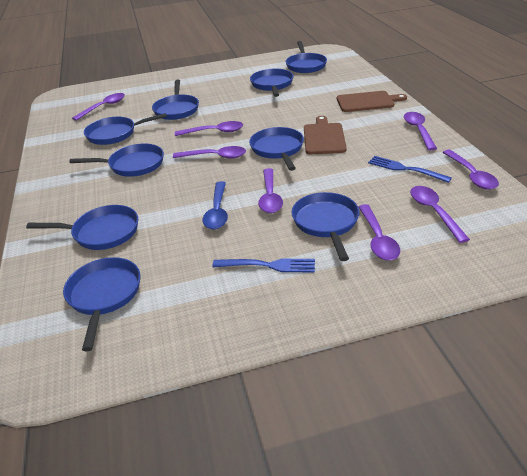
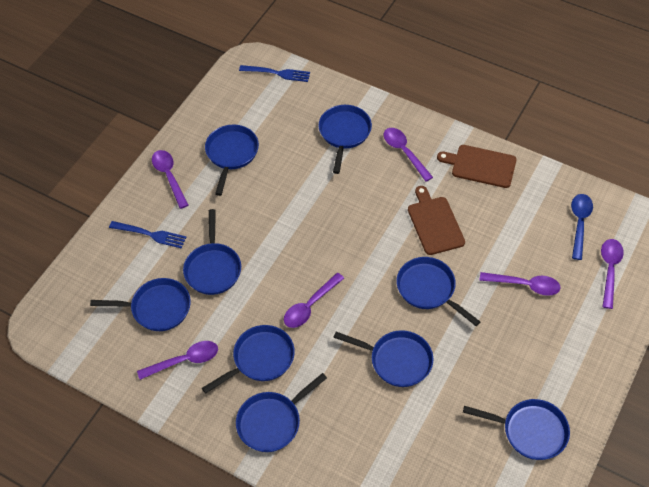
purple spoon: 8 -> 6

